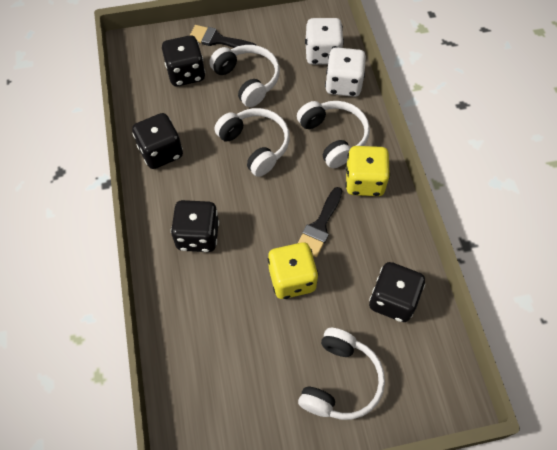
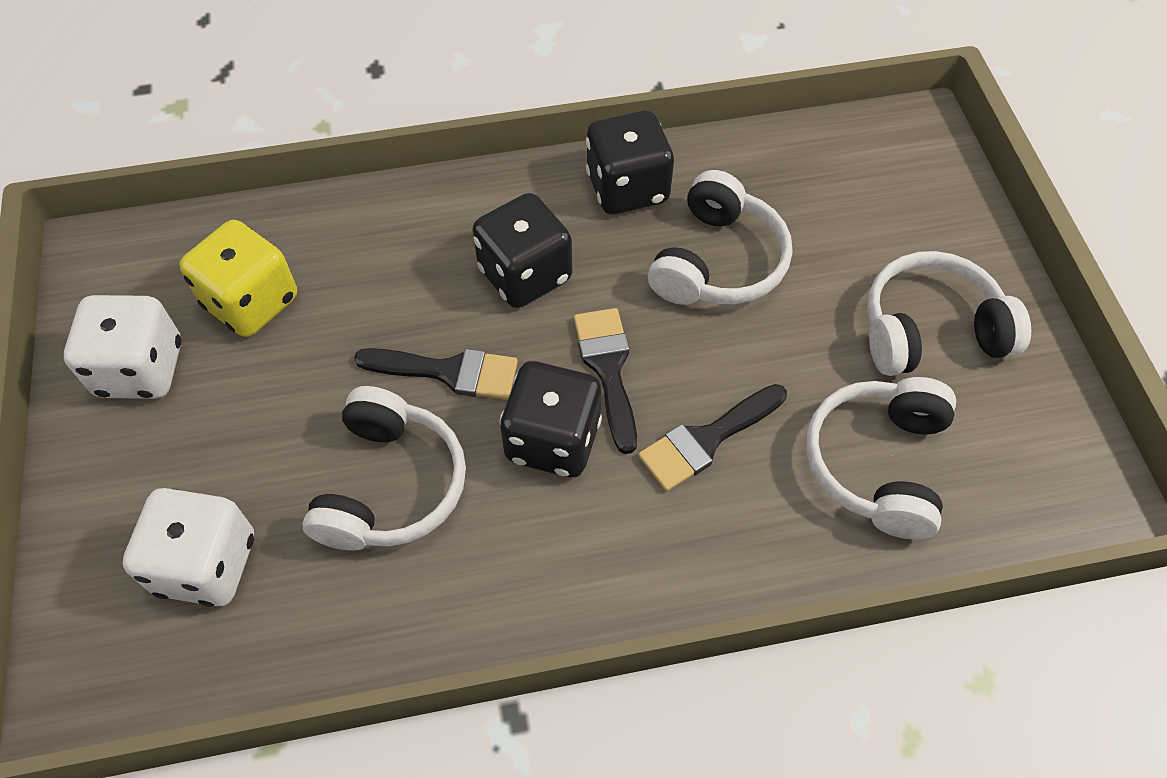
black brush: 2 -> 3
black dice: 4 -> 3
yellow dice: 2 -> 1

